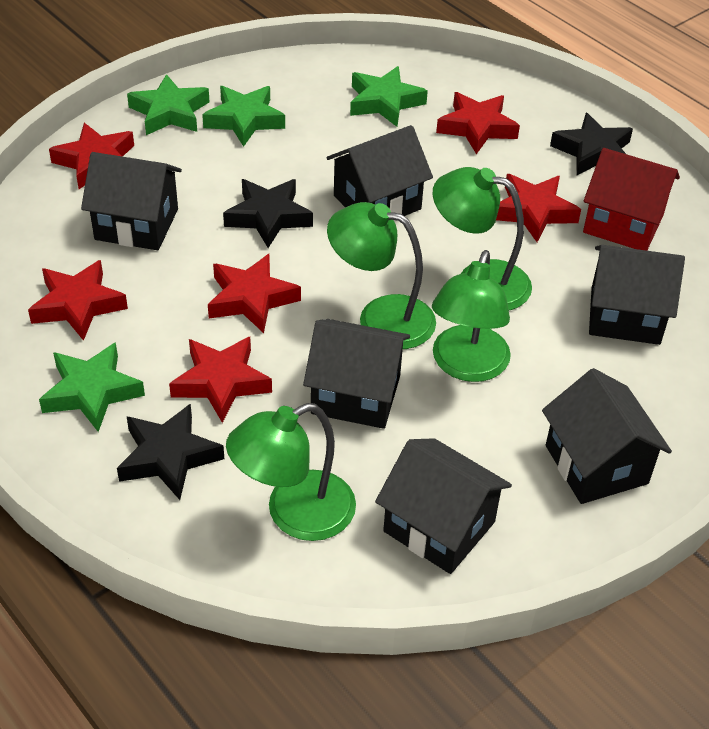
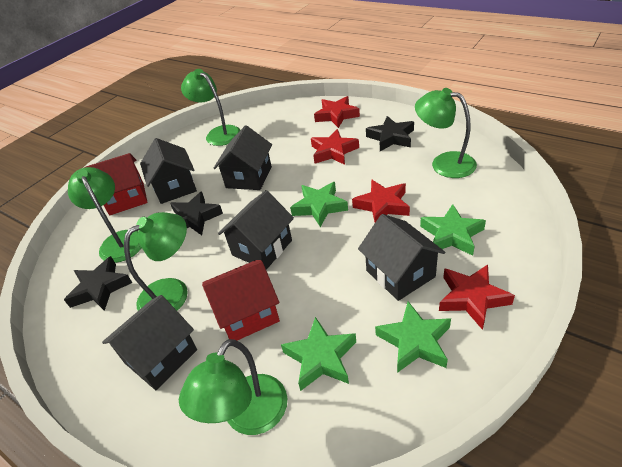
black house: 6 -> 5
green lamp: 4 -> 5
red house: 1 -> 2
red star: 6 -> 4

